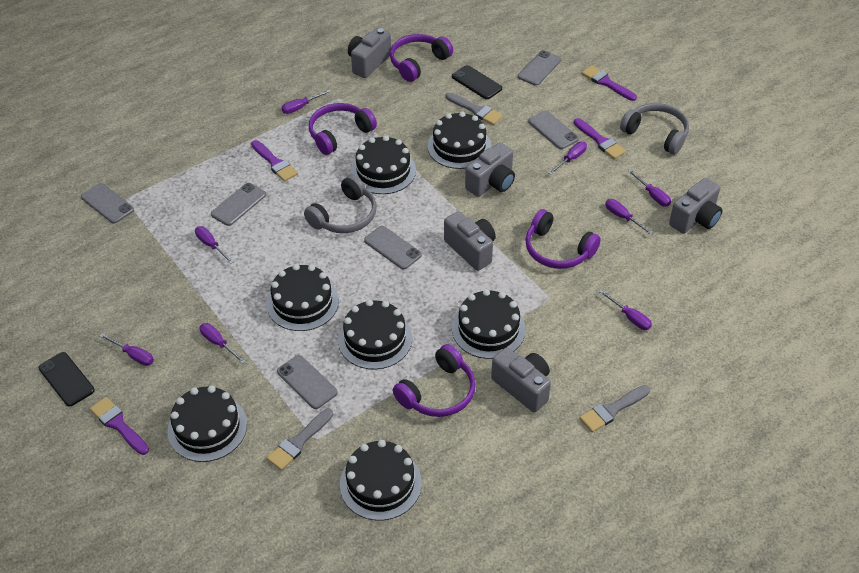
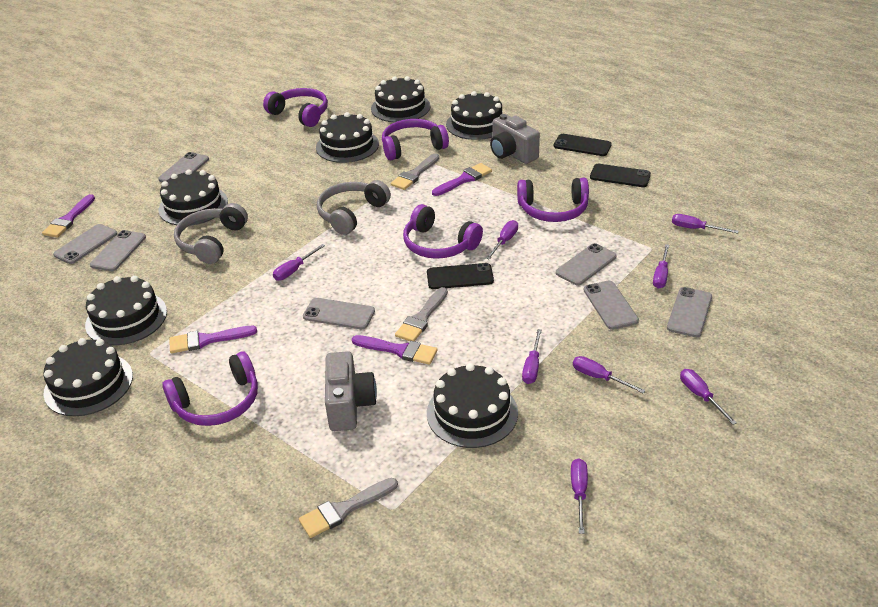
black phone: 2 -> 3
grey camera: 5 -> 2
grey phone: 6 -> 7
purple headphones: 4 -> 5

